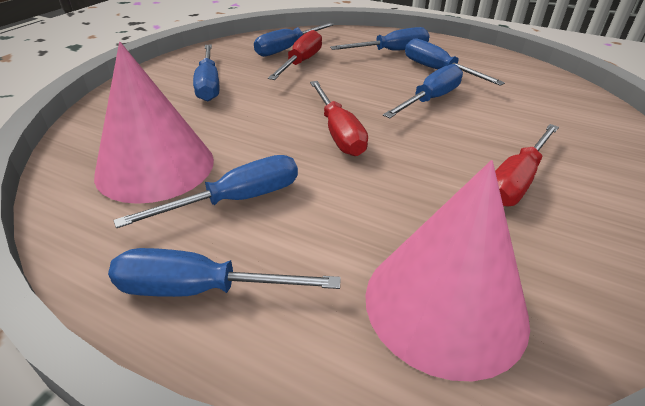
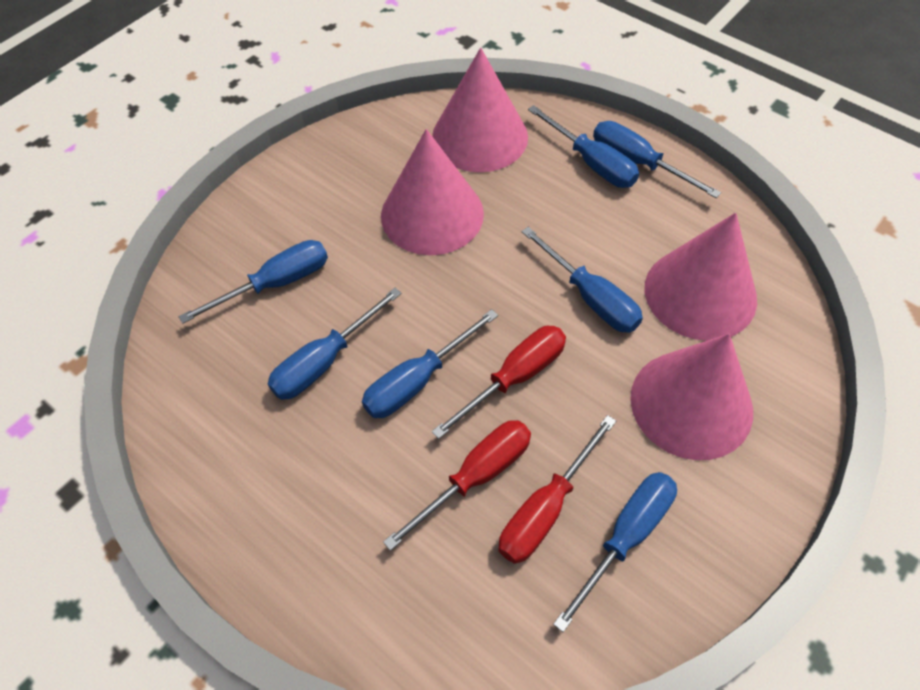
pink cone: 2 -> 4

